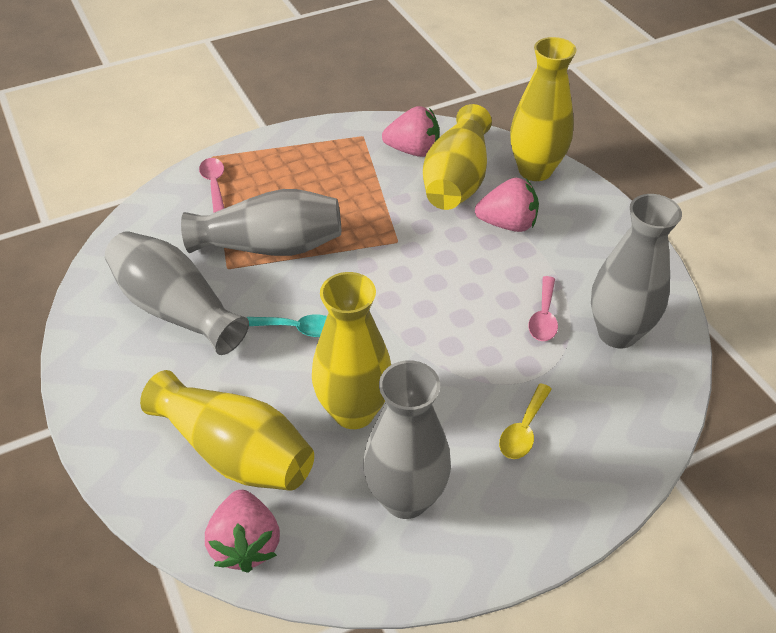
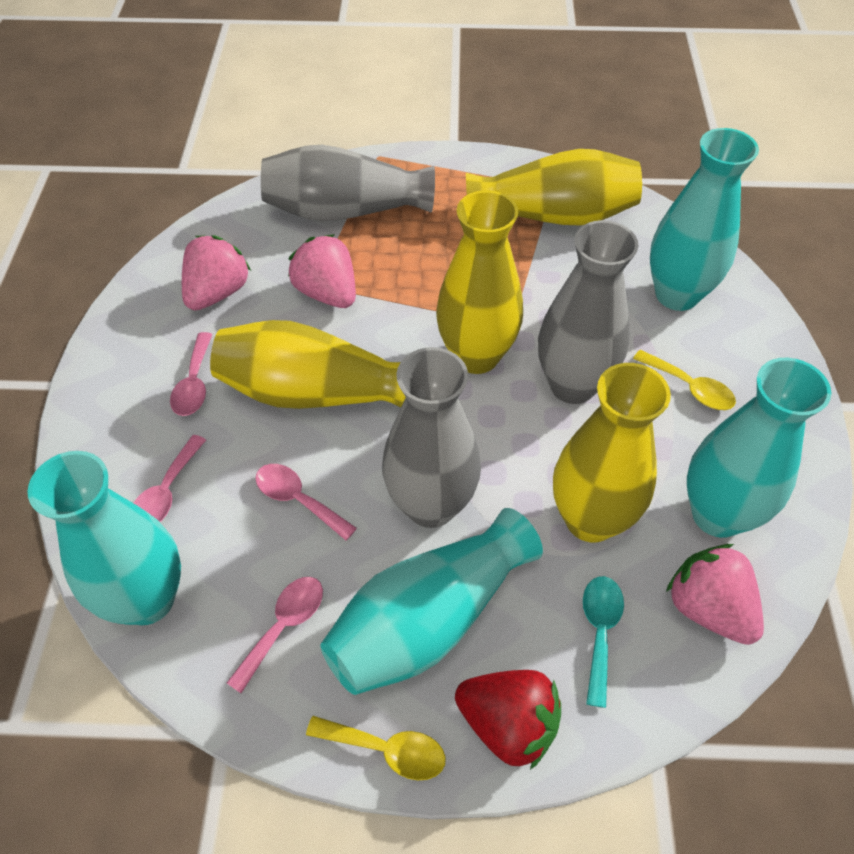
grey vase: 4 -> 3
pink spoon: 2 -> 4
red strawberry: 0 -> 1
turquoise vase: 0 -> 4
yellow spoon: 1 -> 2

